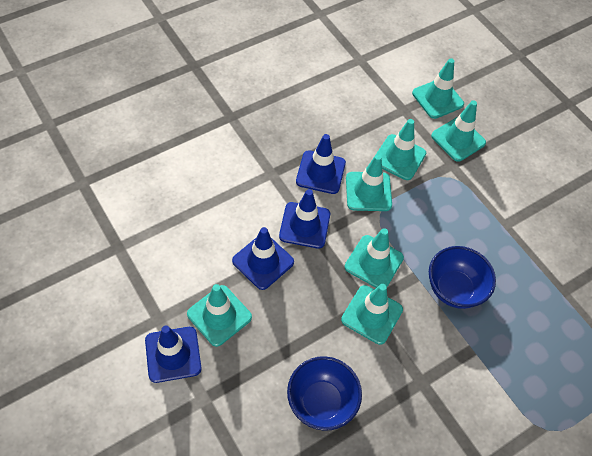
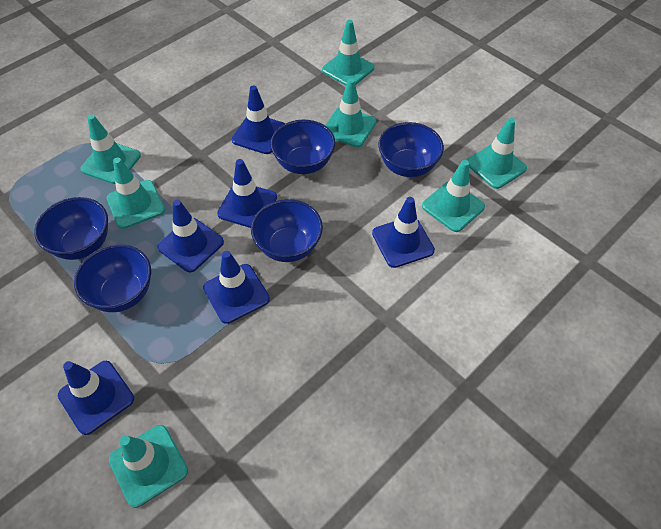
blue bowl: 2 -> 5
blue traffic cone: 4 -> 6

